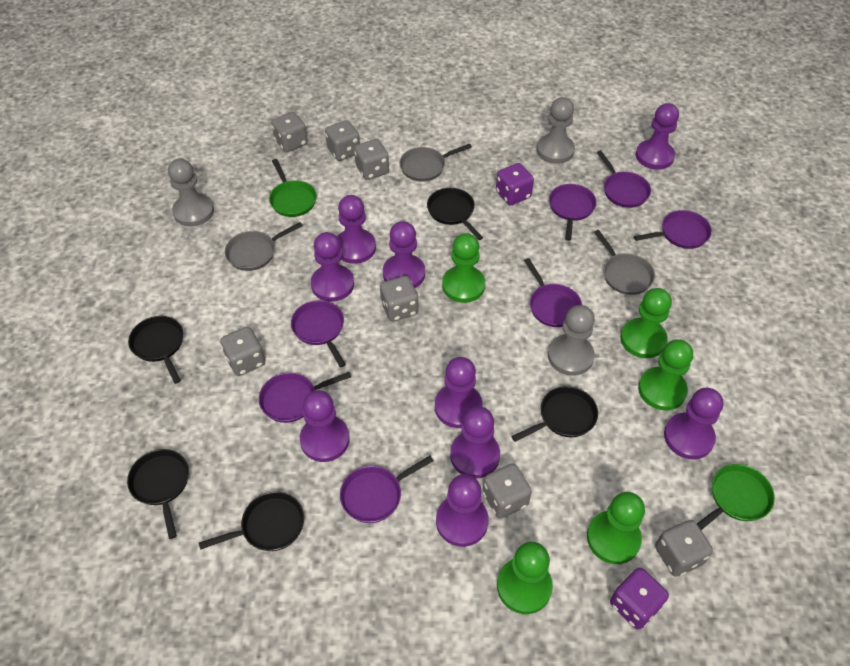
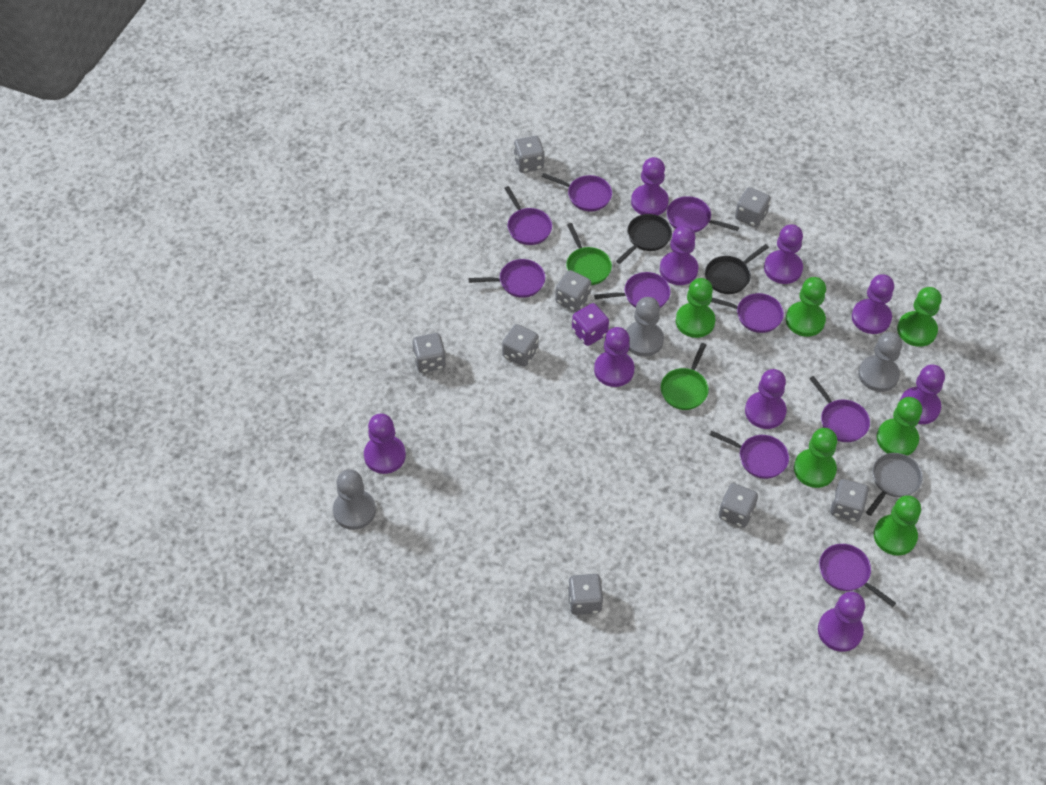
black pan: 5 -> 2
green pawn: 5 -> 6
grey dice: 7 -> 8
grey pan: 3 -> 1
purple dice: 2 -> 1
purple pan: 7 -> 9

